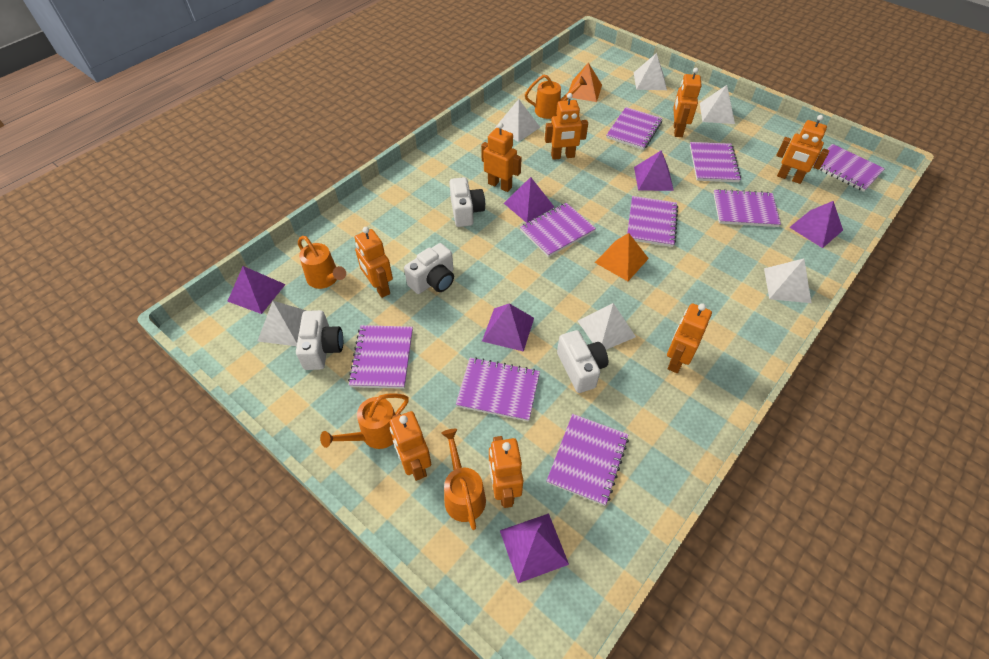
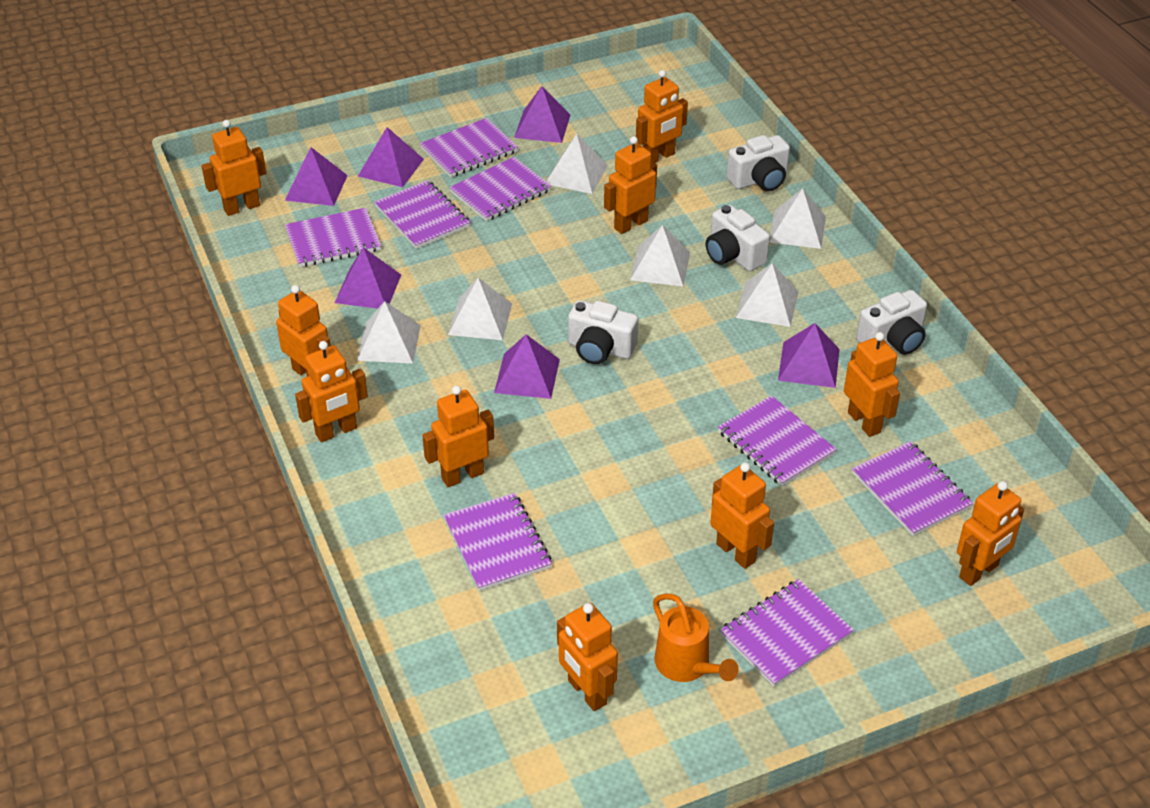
orange pyramid: 2 -> 0
orange robot: 8 -> 10
orange watering can: 4 -> 1
purple notebook: 9 -> 8

